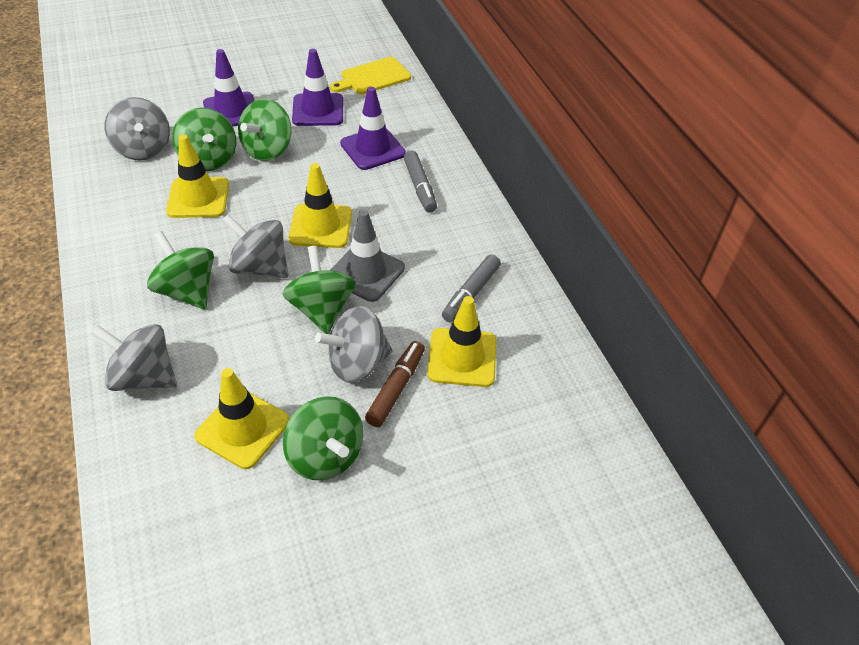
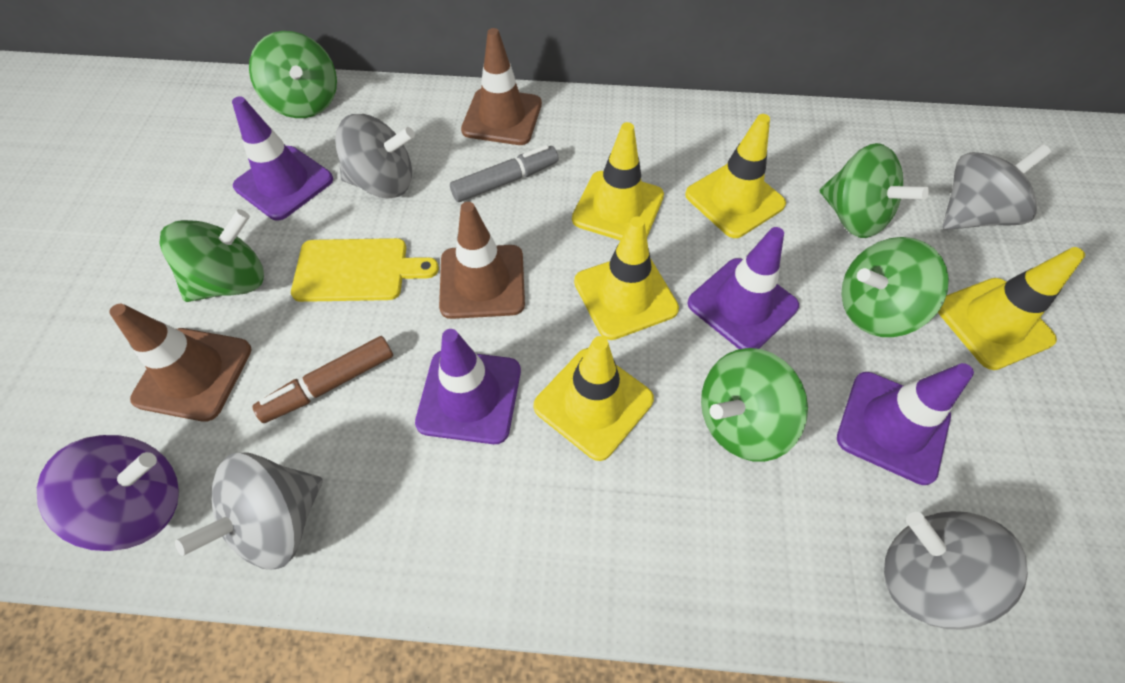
brown traffic cone: 0 -> 3
grey marker: 2 -> 1
grey traffic cone: 1 -> 0
purple spinning top: 0 -> 1
purple traffic cone: 3 -> 4
yellow traffic cone: 4 -> 5

